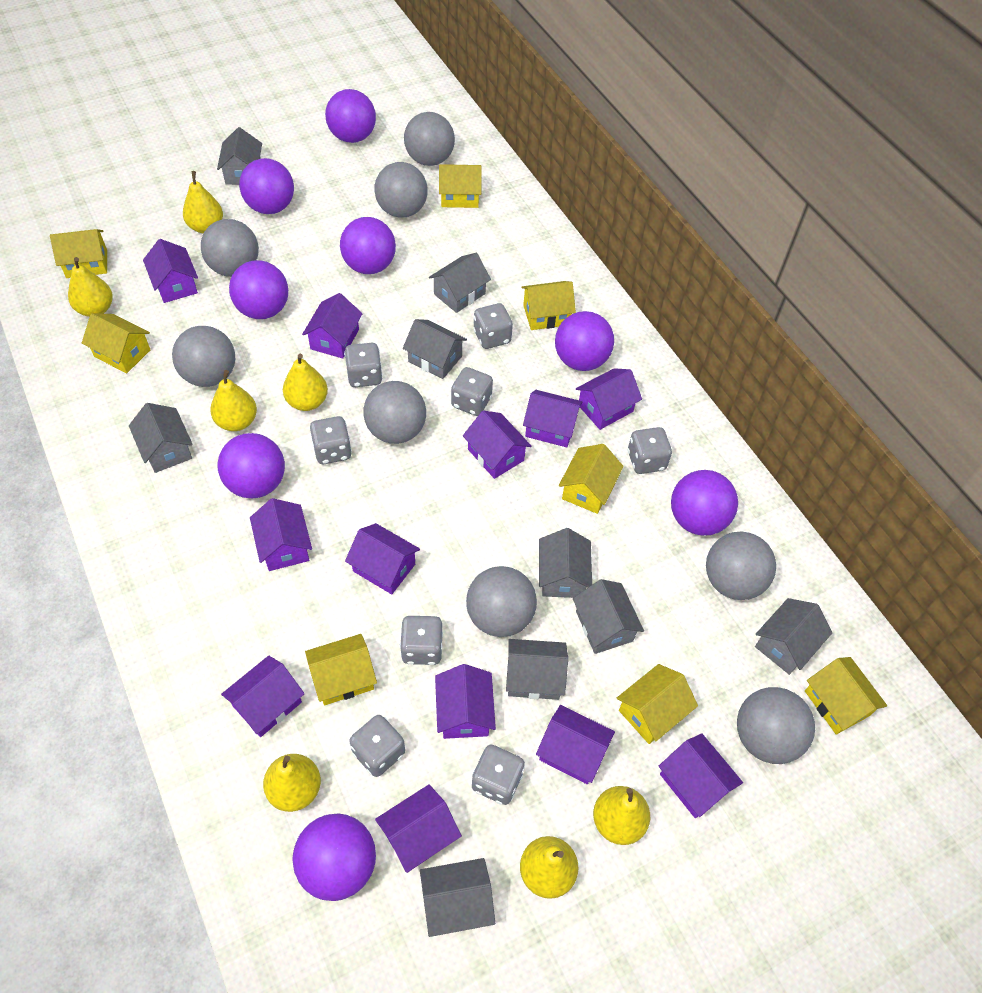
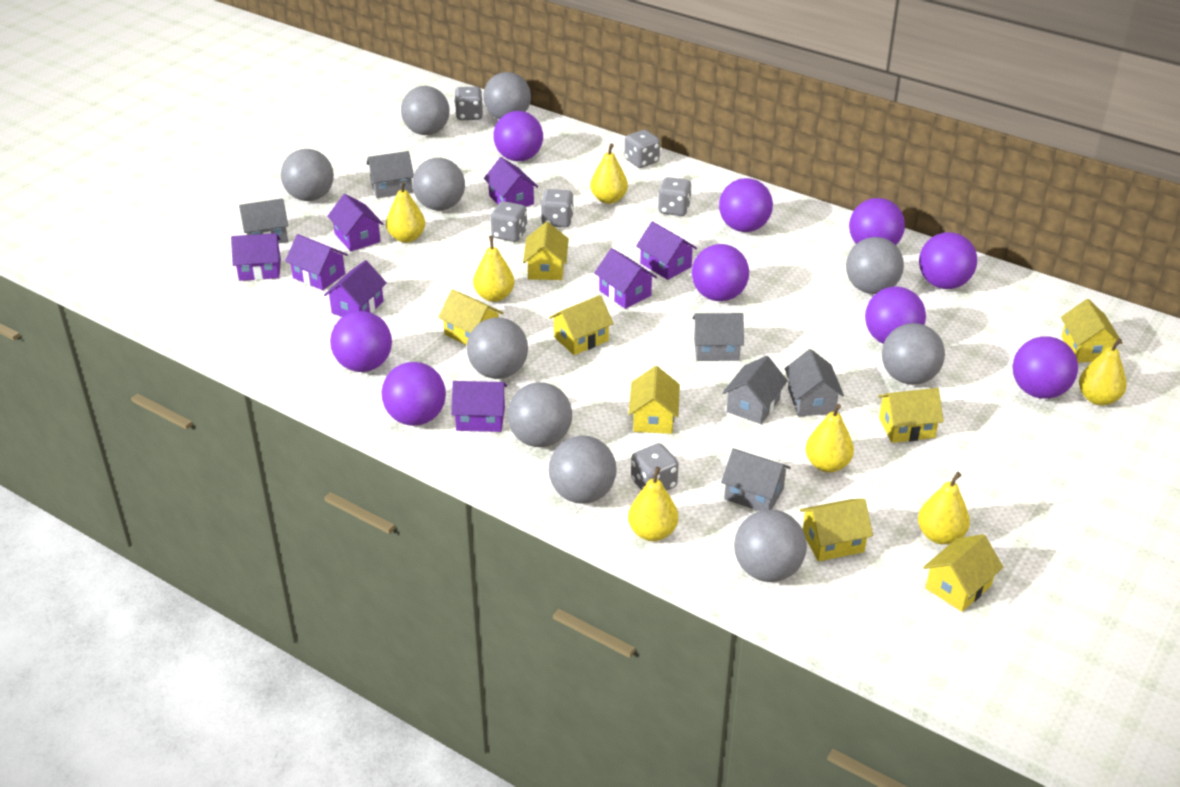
grey ball: 8 -> 10
grey dice: 8 -> 6
grey house: 9 -> 6
purple ball: 8 -> 9
purple house: 12 -> 8

